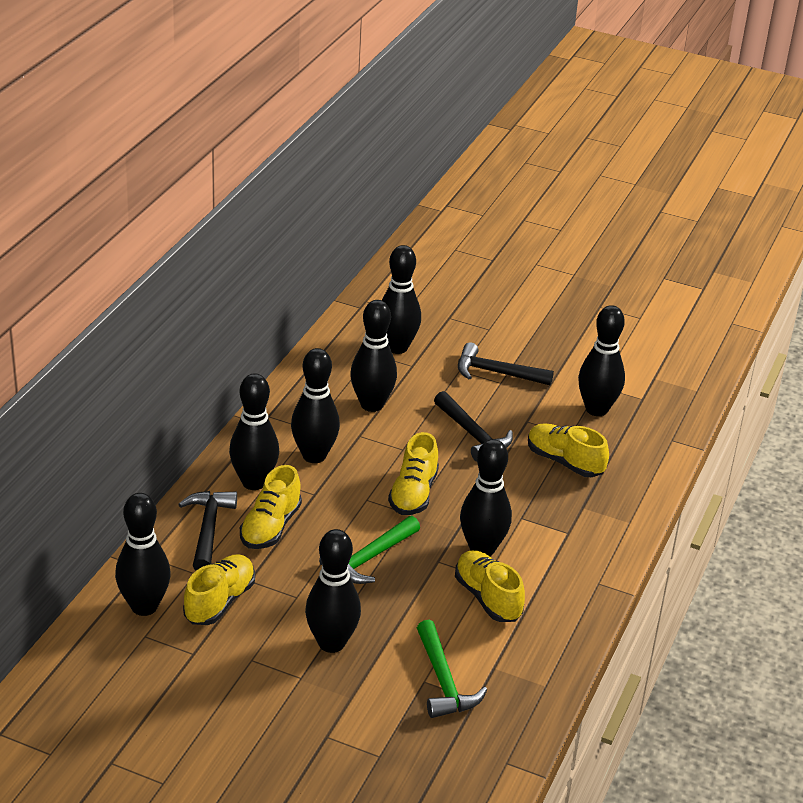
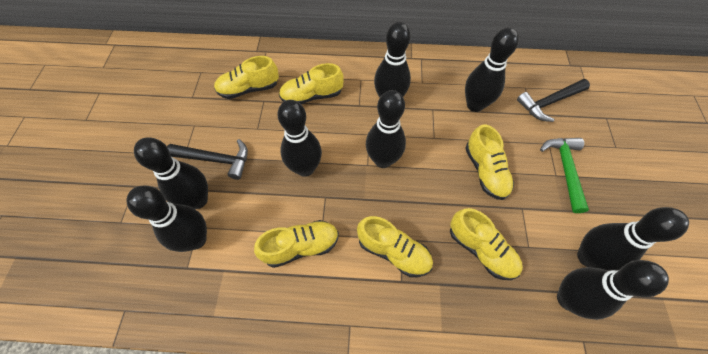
black hammer: 3 -> 2
green hammer: 2 -> 1
yellow shoe: 5 -> 6

